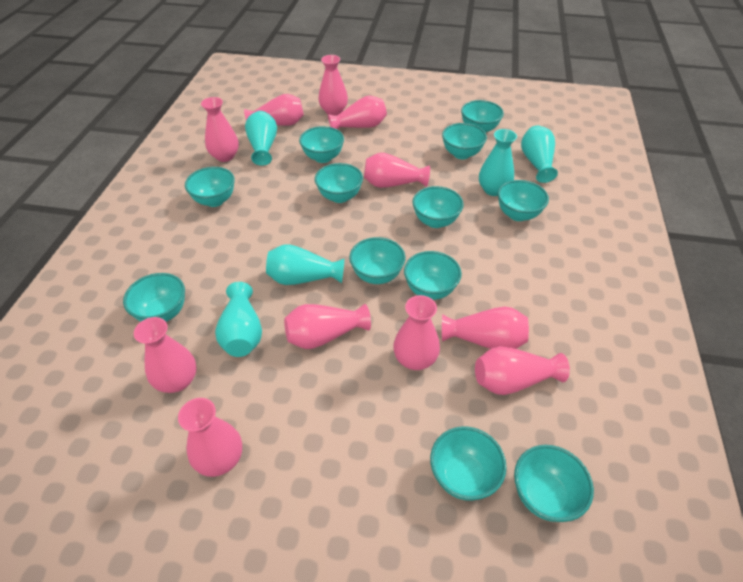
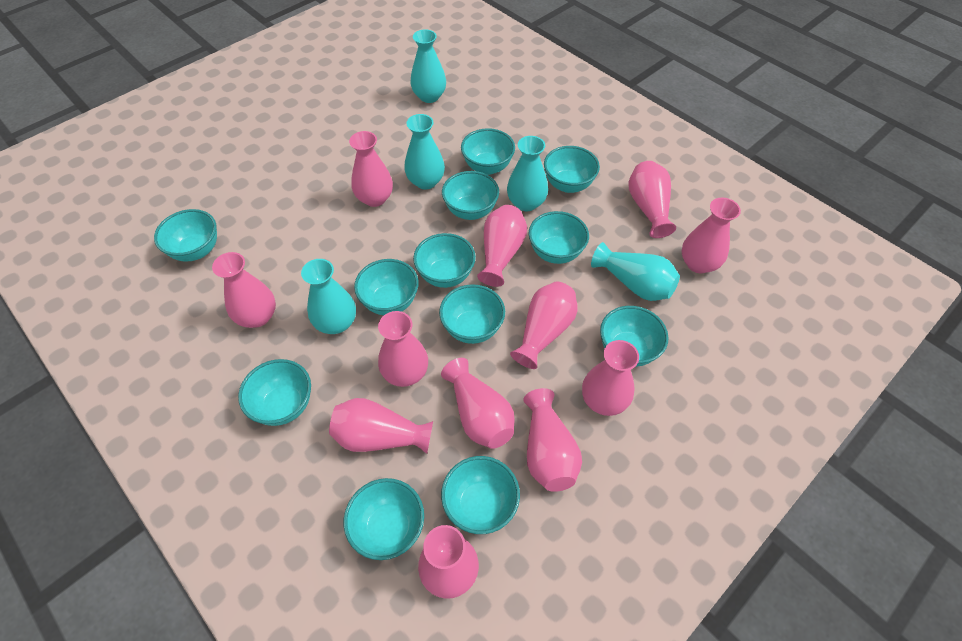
pink vase: 11 -> 12

